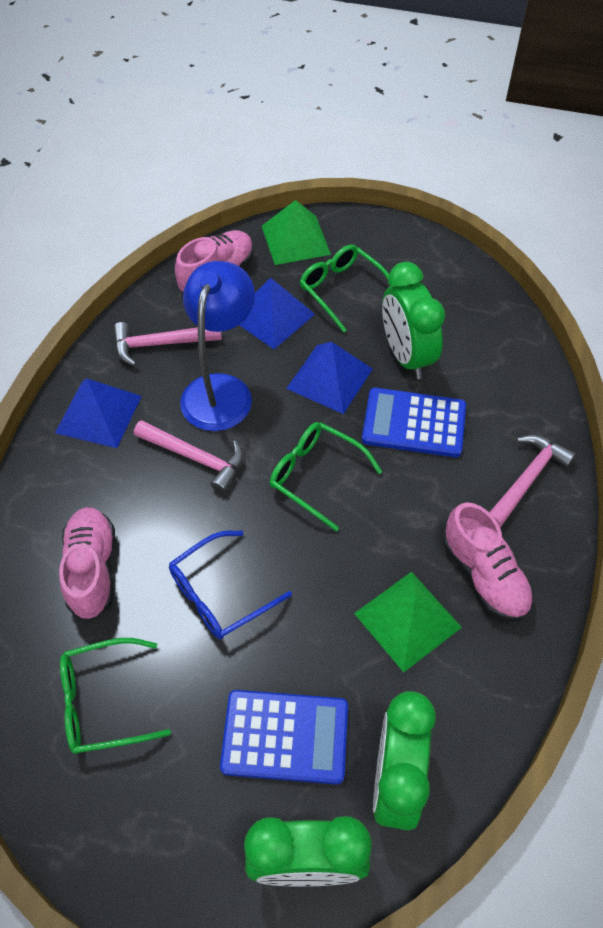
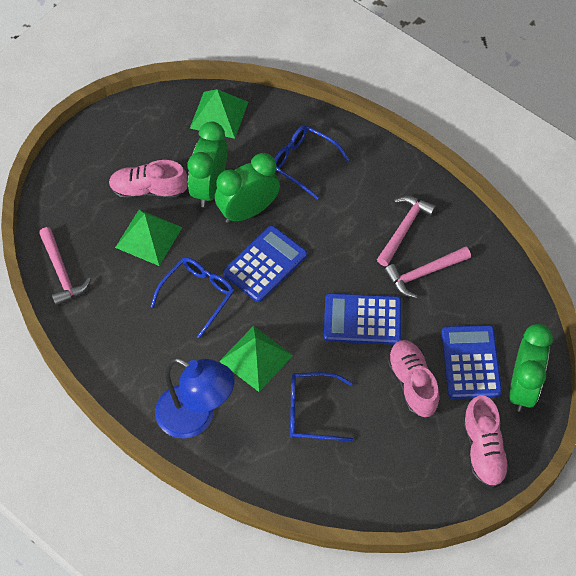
blue calculator: 2 -> 3
blue glasses: 1 -> 3
blue pyramid: 3 -> 0
green glasses: 3 -> 0
green pyramid: 2 -> 3

